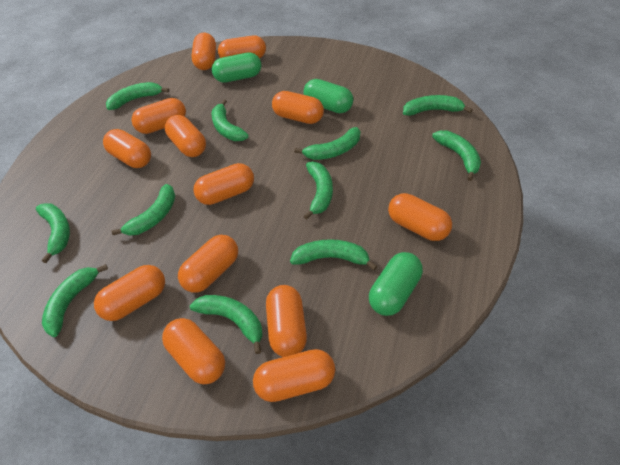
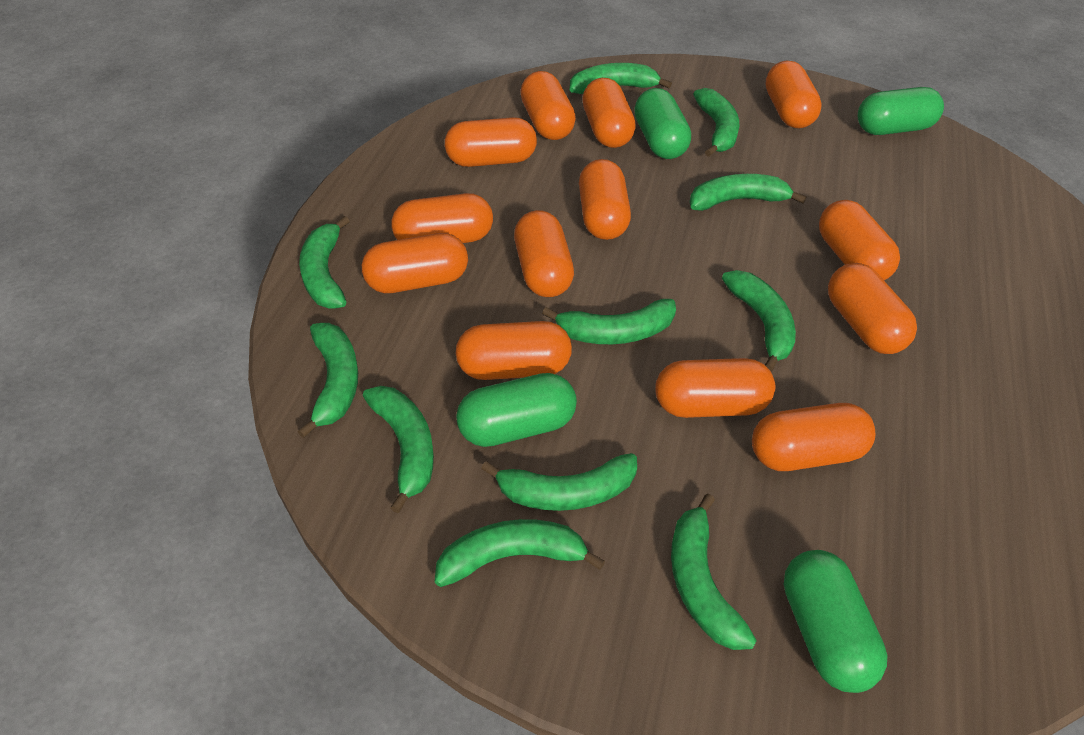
green capsule: 3 -> 4

